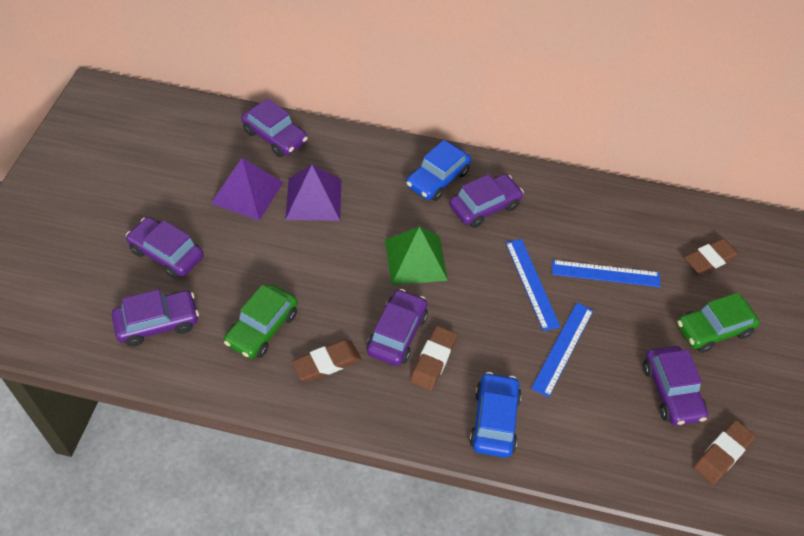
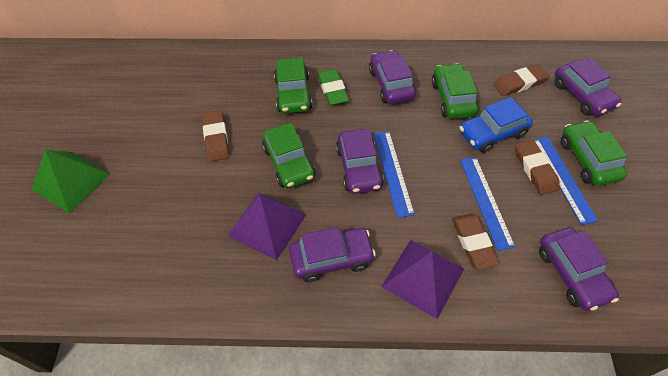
blue car: 2 -> 1
green car: 2 -> 4
green eraser: 0 -> 1
purple car: 6 -> 5

